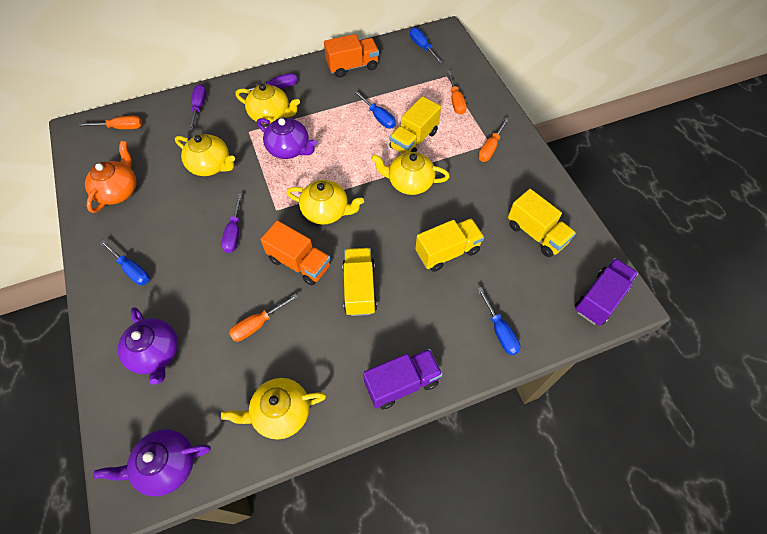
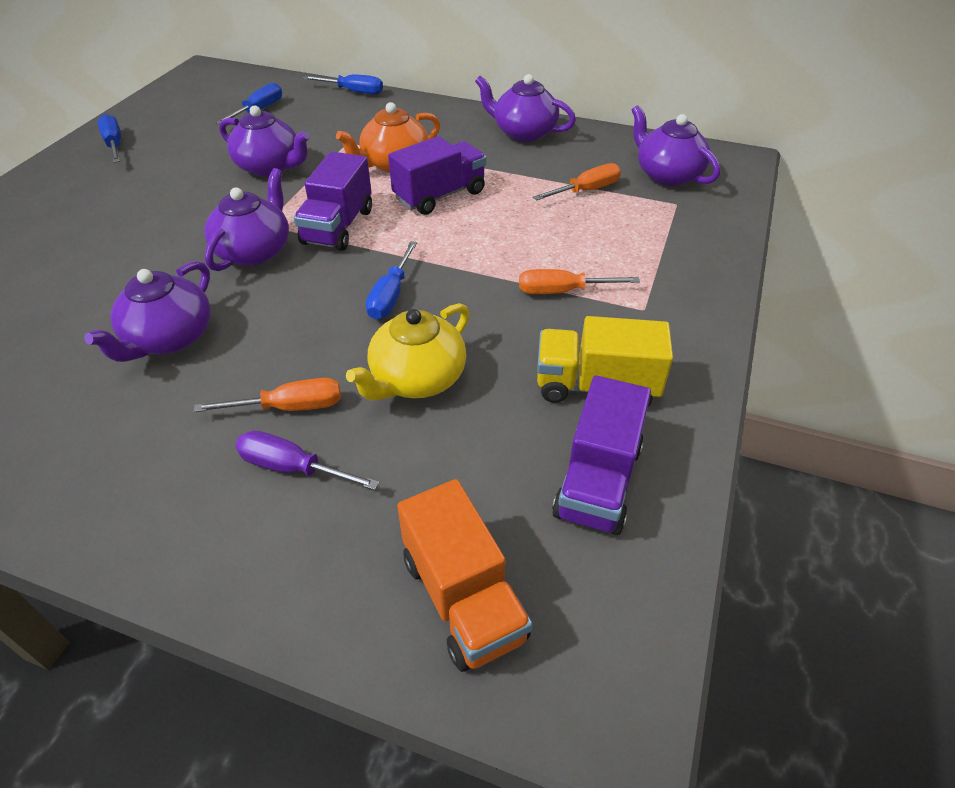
orange screwdriver: 4 -> 3
orange truck: 2 -> 1
purple screwdriver: 3 -> 1
purple teapot: 3 -> 5
purple truck: 2 -> 3
yellow teapot: 5 -> 1
yellow truck: 4 -> 1

